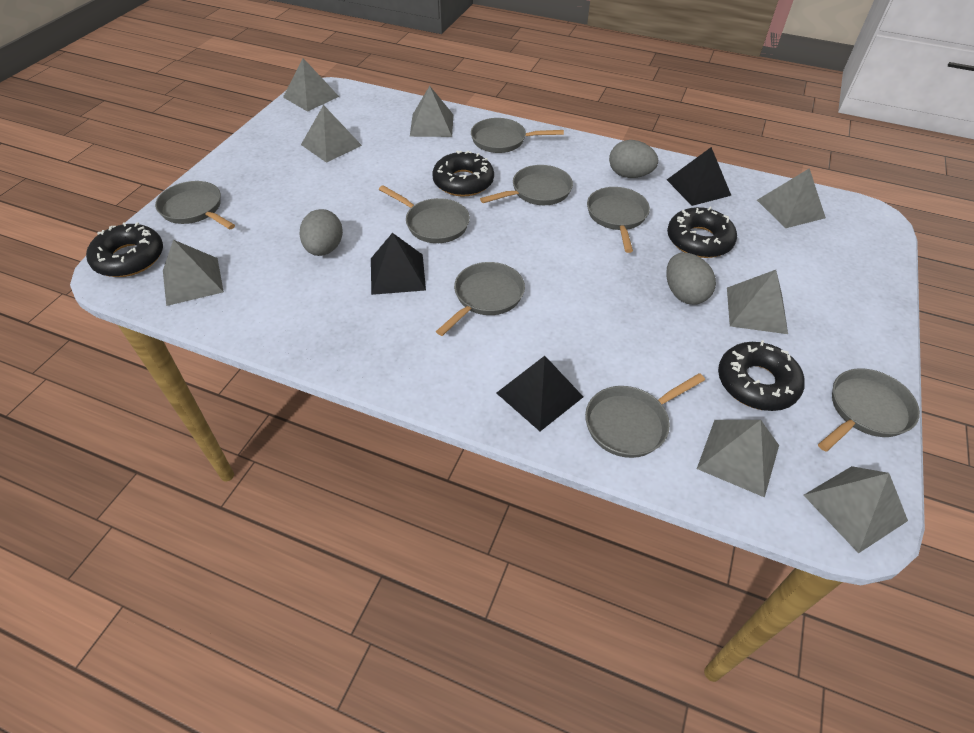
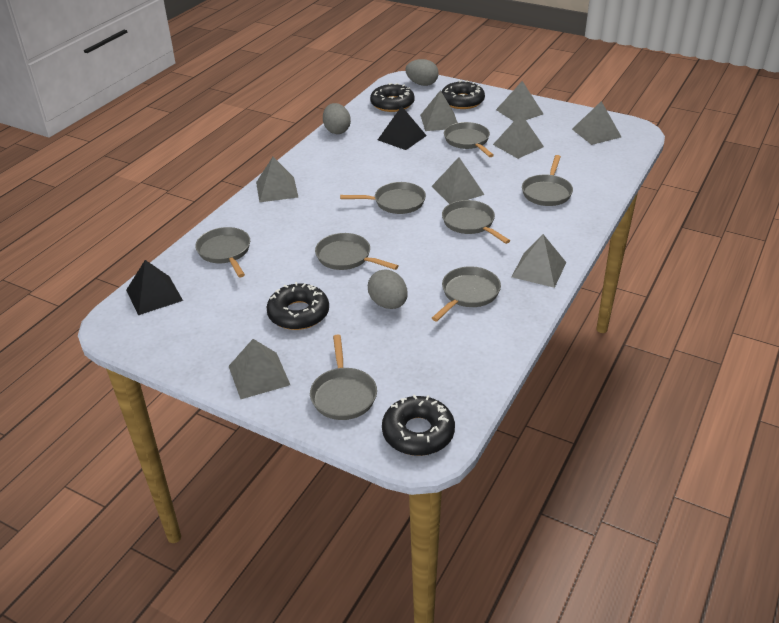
black pyramid: 3 -> 2

